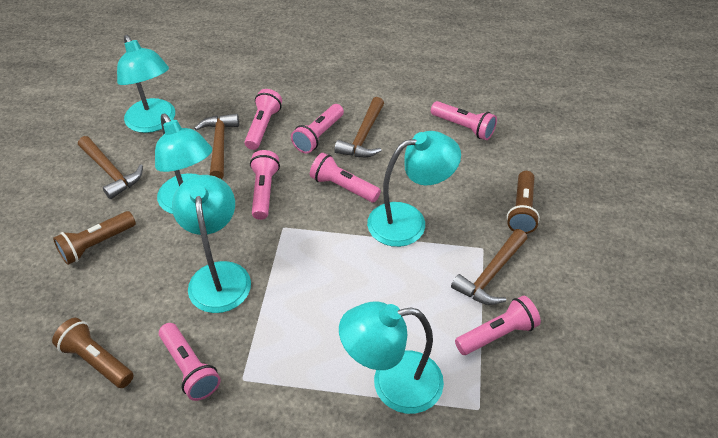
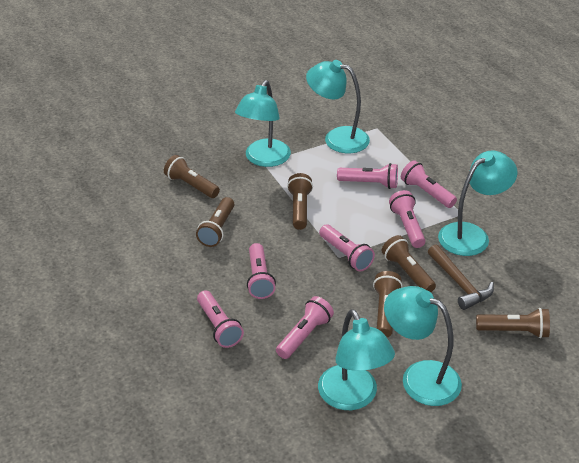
brown flashlight: 3 -> 6
brown hammer: 4 -> 1

